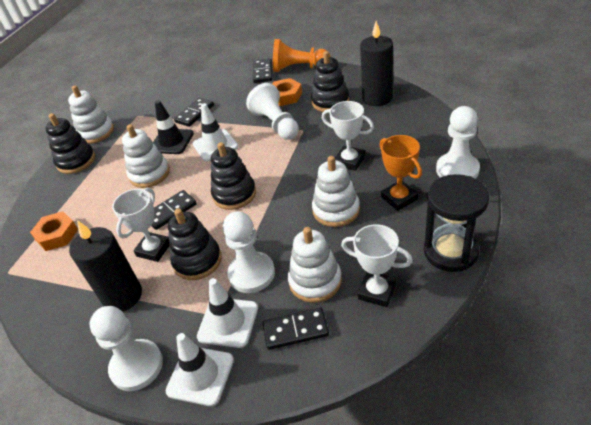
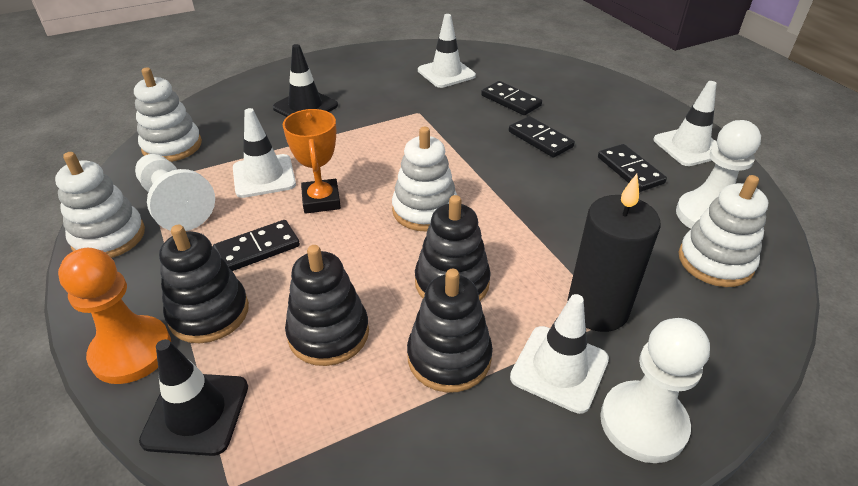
black candle: 2 -> 1
black hourglass: 1 -> 0
black traffic cone: 1 -> 2
orange nut: 2 -> 0
white pawn: 4 -> 3
white traffic cone: 3 -> 4
white trophy: 3 -> 0

